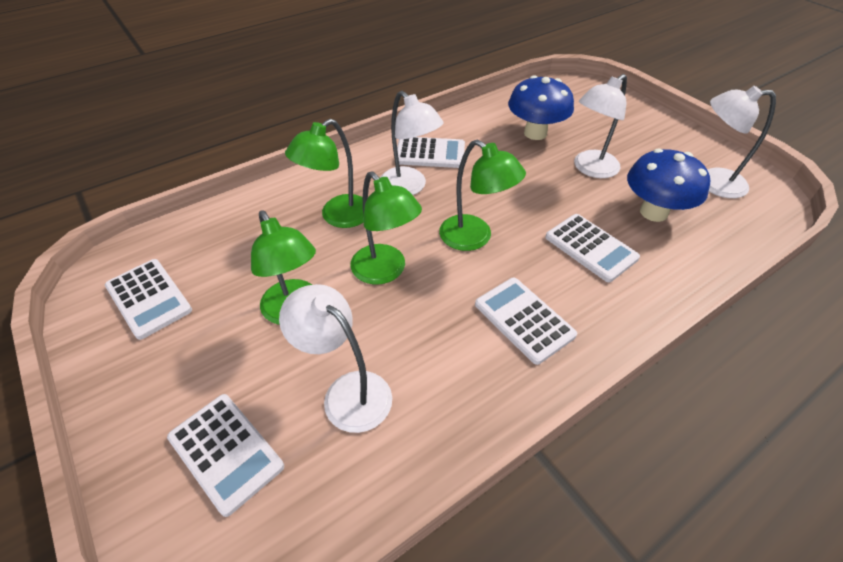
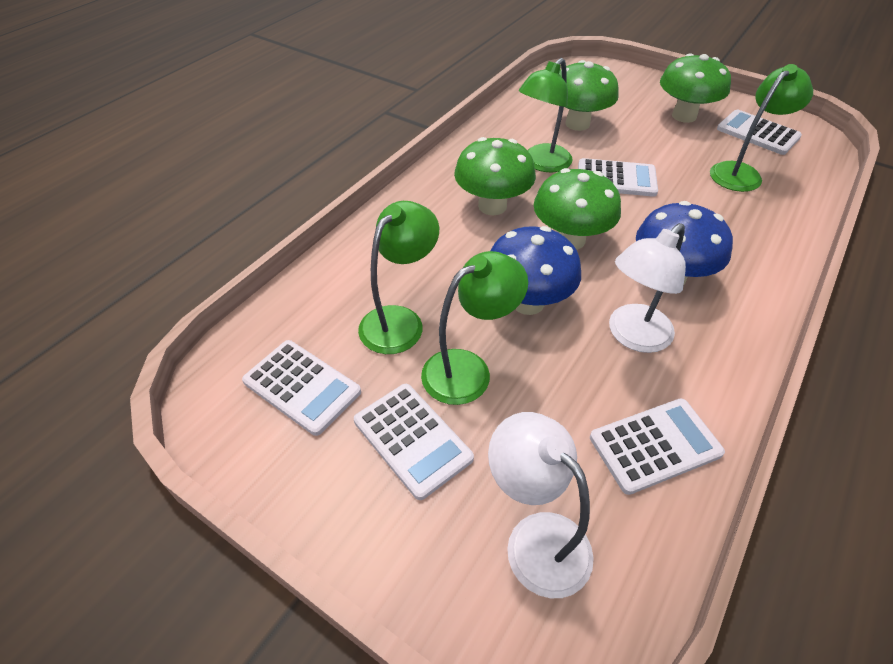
green mushroom: 0 -> 4
white lamp: 4 -> 2

